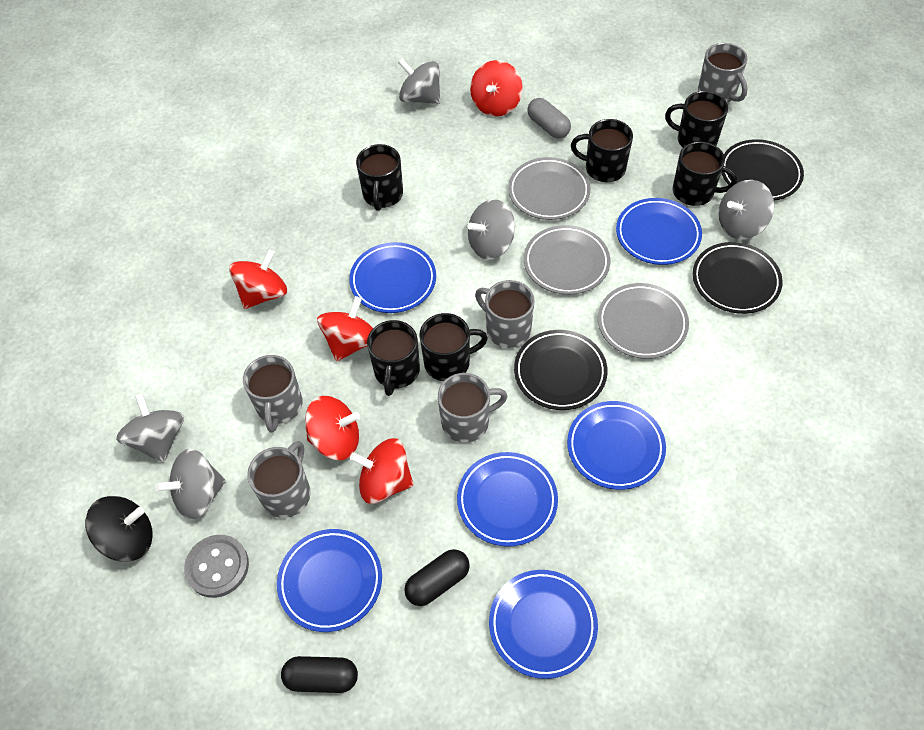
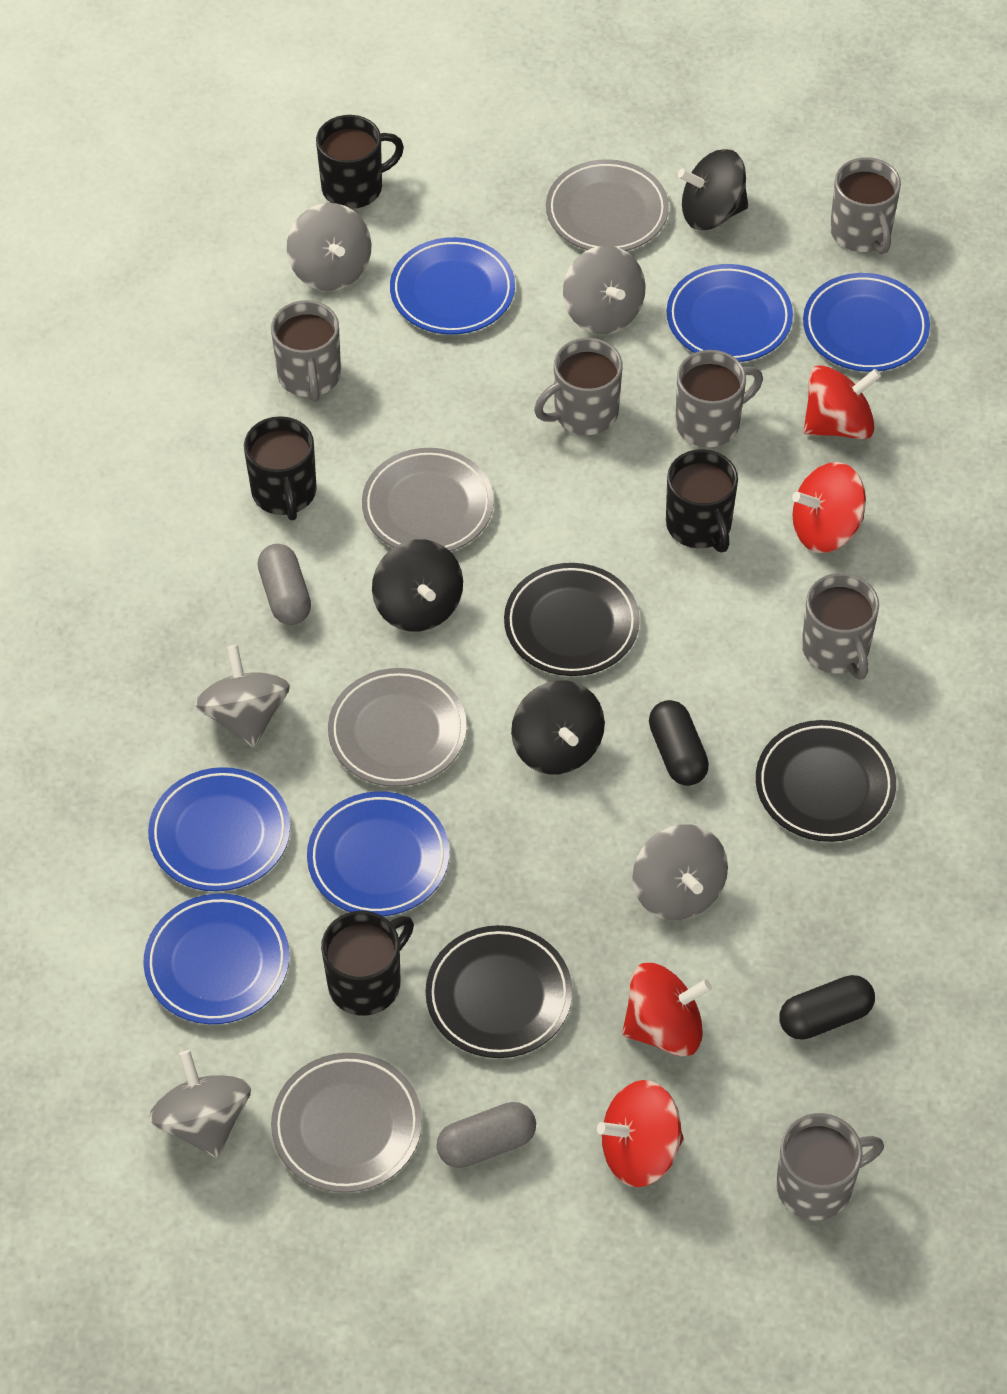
black mug: 6 -> 4
black spinning top: 1 -> 3
grey button: 1 -> 0
grey capsule: 1 -> 2
grey mug: 5 -> 6
grey plate: 3 -> 4
red spinning top: 5 -> 4

